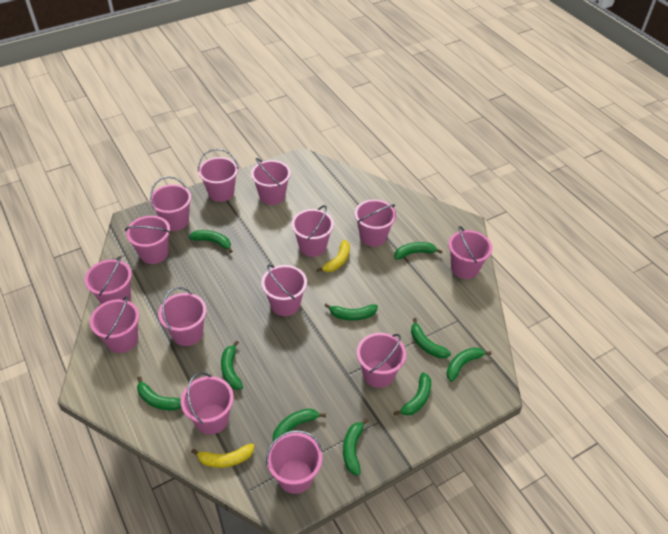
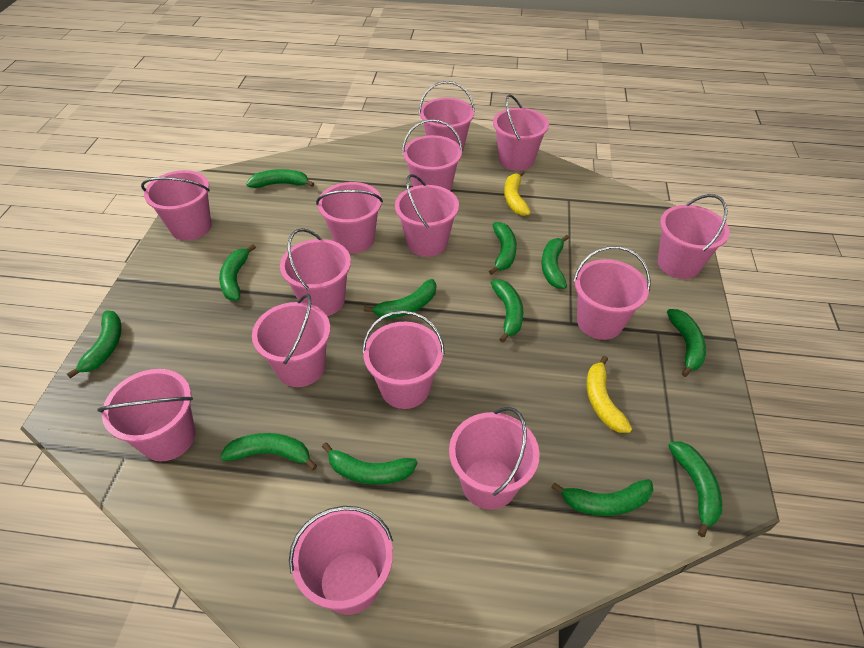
green banana: 10 -> 12

